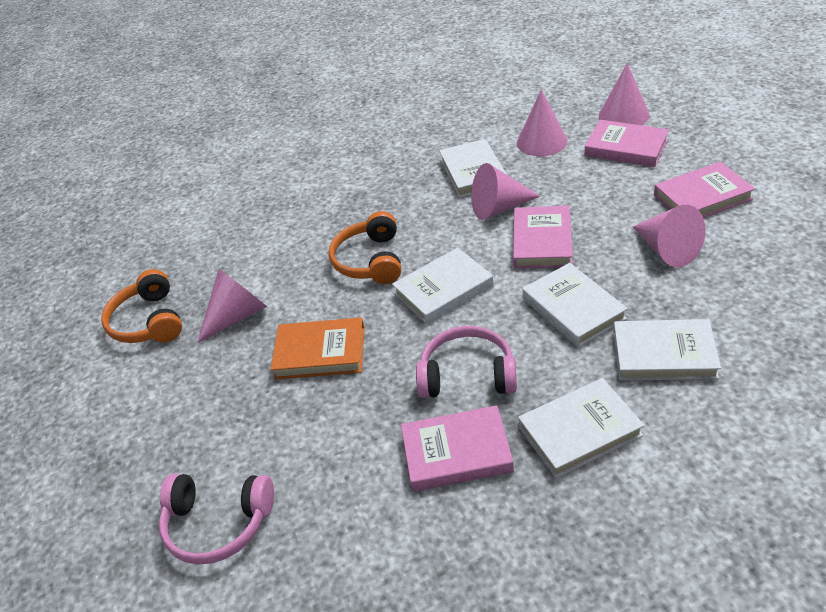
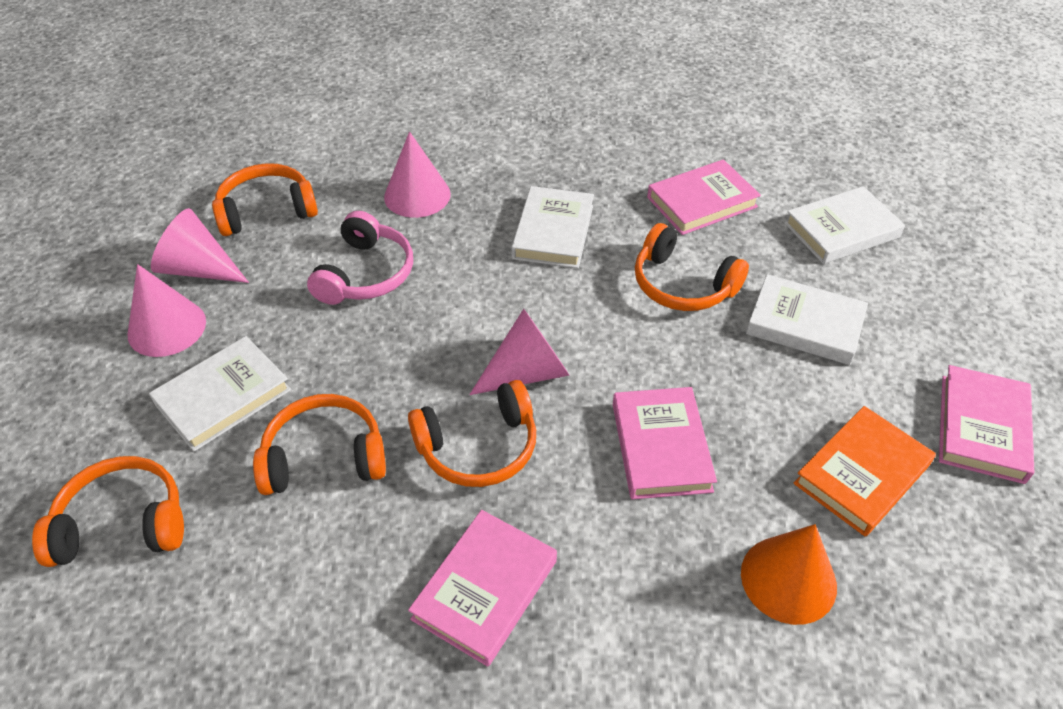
orange cone: 0 -> 1
orange headphones: 2 -> 5
pink cone: 5 -> 4
pink headphones: 2 -> 1
white book: 5 -> 4

